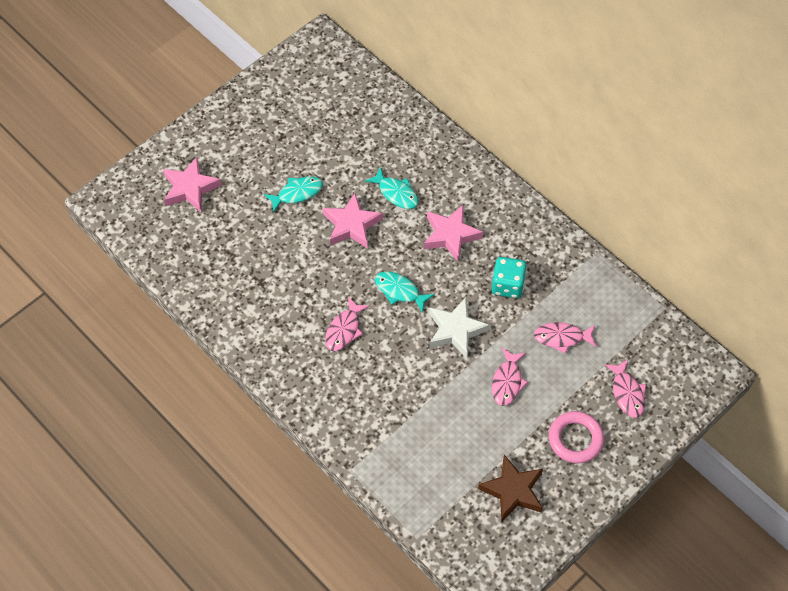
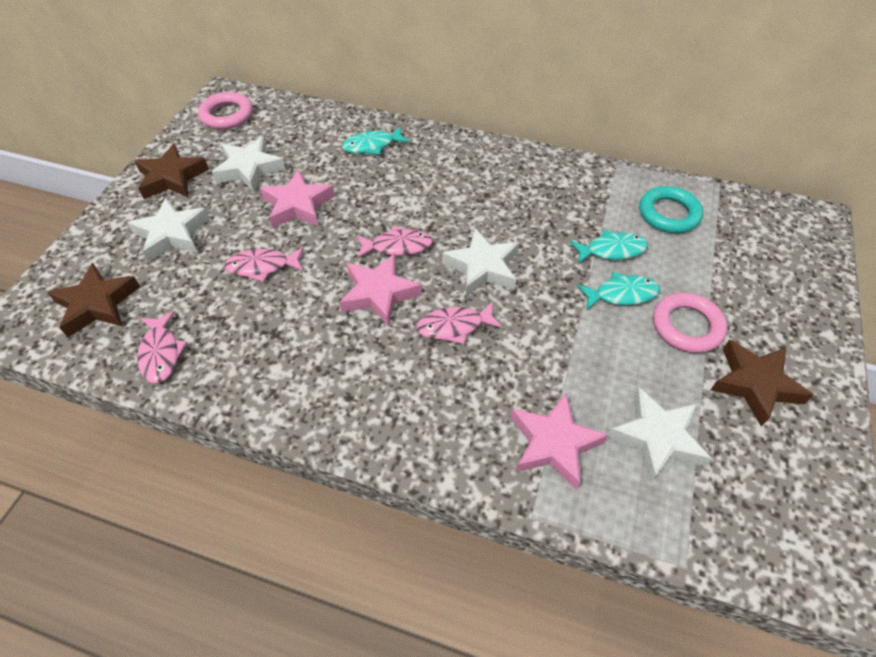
brown star: 1 -> 3
pink ring: 1 -> 2
turquoise dice: 1 -> 0
turquoise ring: 0 -> 1
white star: 1 -> 4

